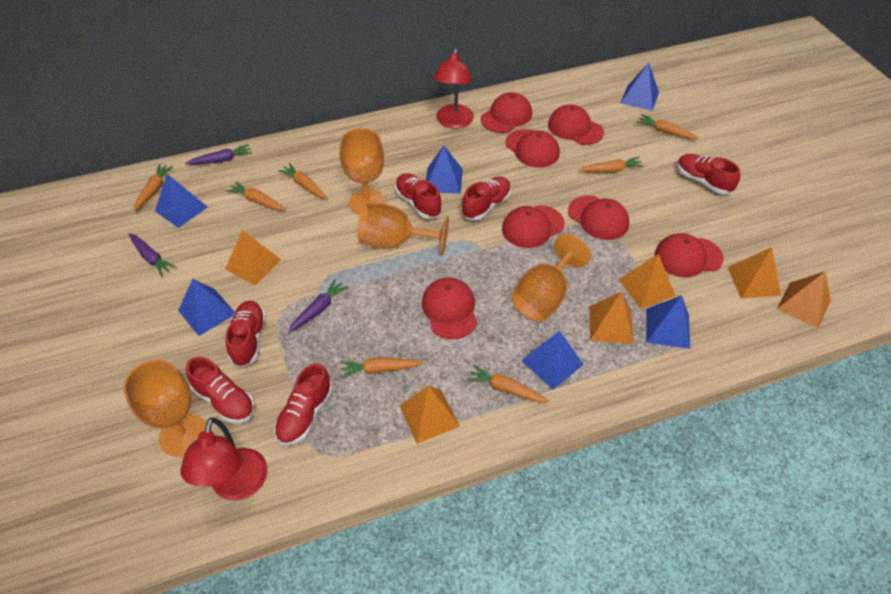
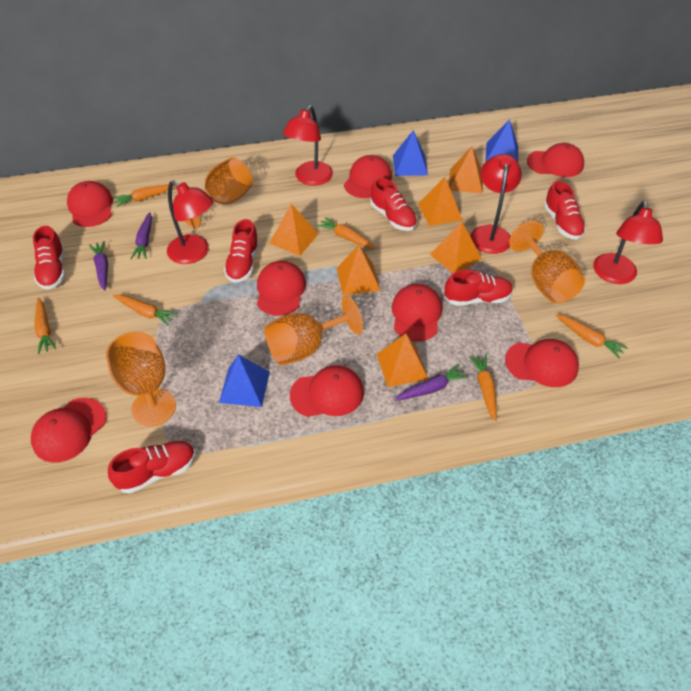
blue pyramid: 6 -> 3
orange carrot: 7 -> 6
red cap: 7 -> 8
red lamp: 2 -> 4

